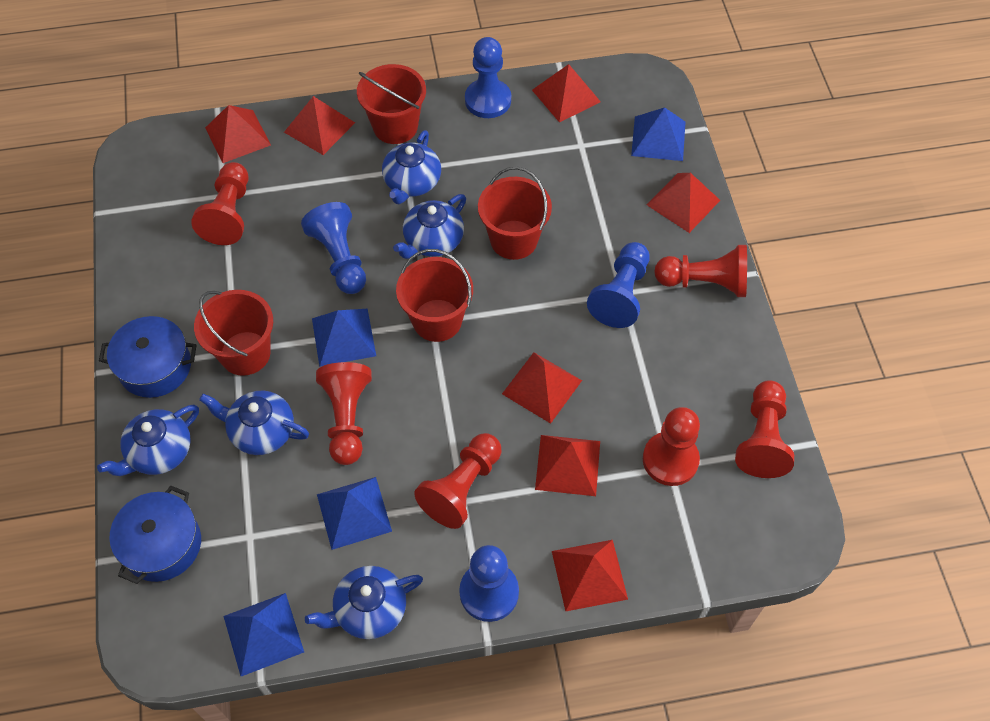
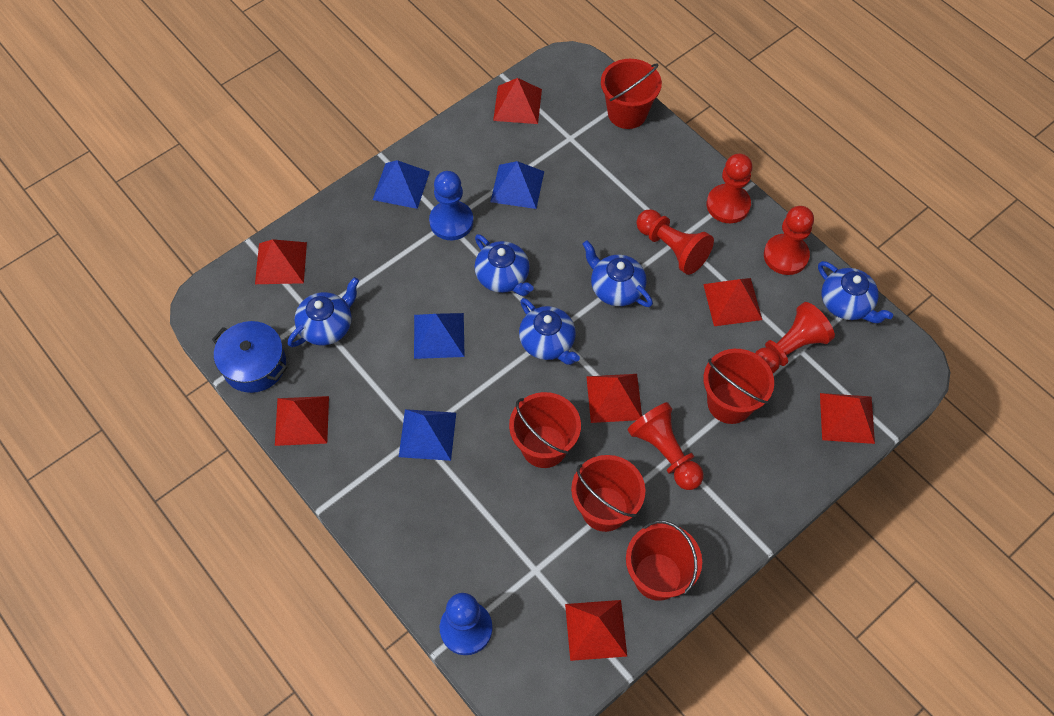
blue pawn: 4 -> 2
blue pot: 2 -> 1
red bucket: 4 -> 5
red pawn: 6 -> 5

